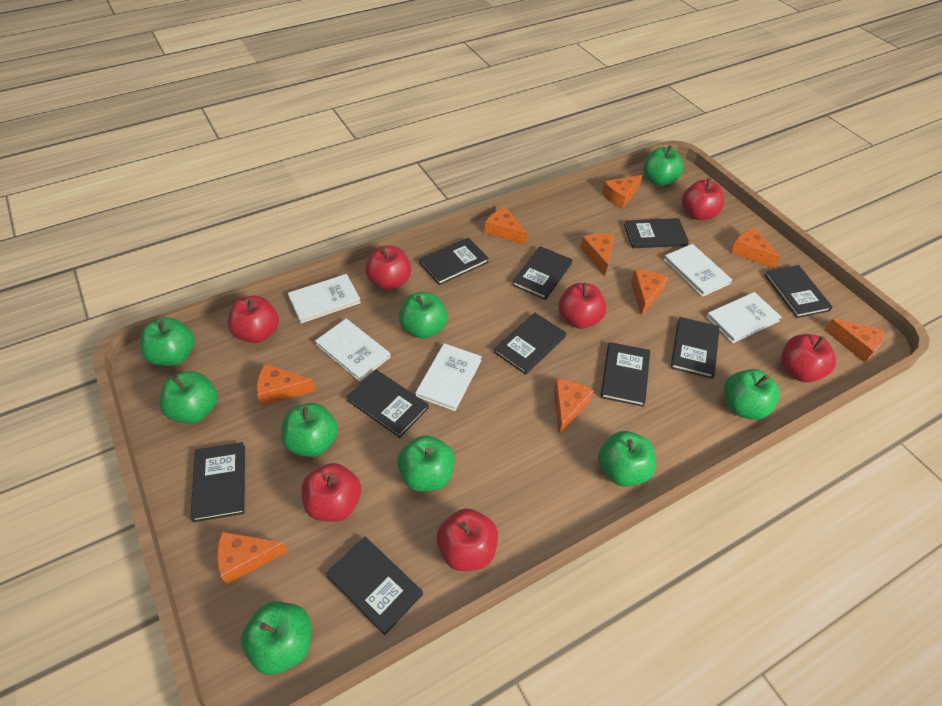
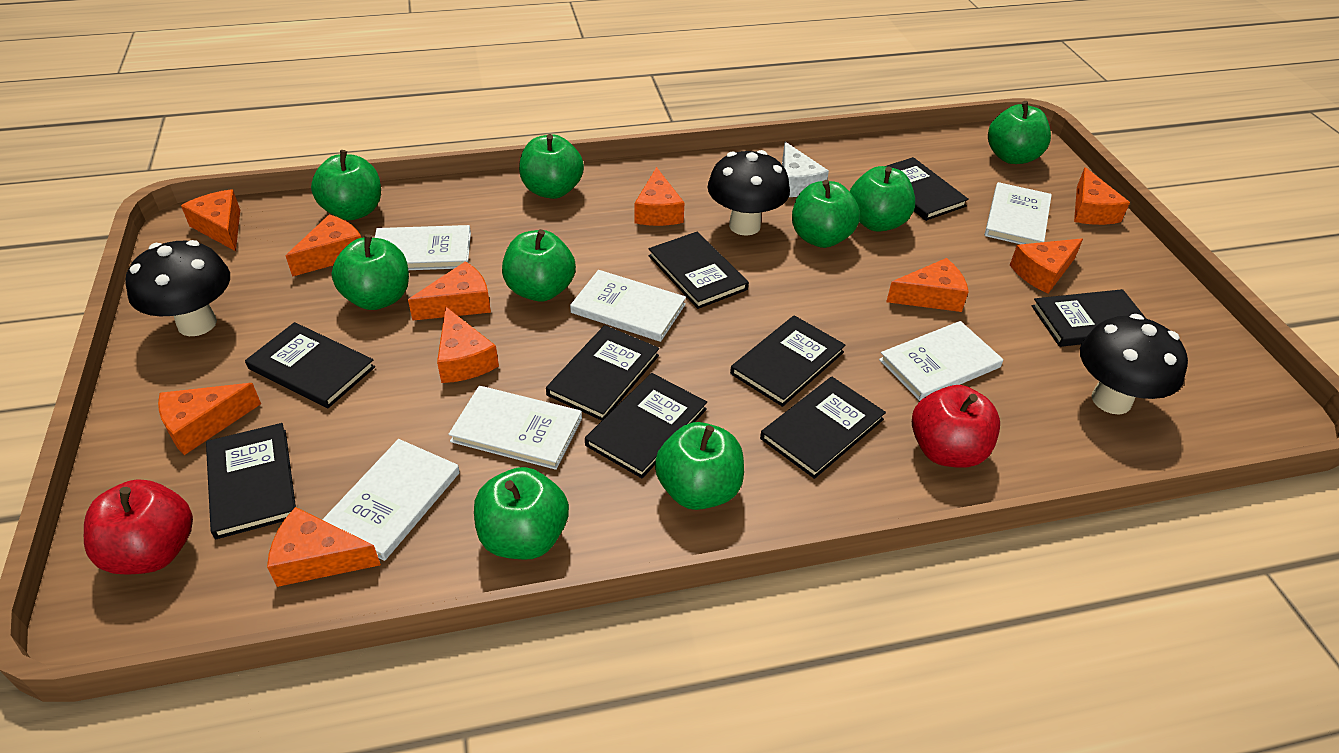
black book: 10 -> 9
black mushroom: 0 -> 3
orange cheese: 9 -> 10
red apple: 7 -> 2
white book: 5 -> 6
white cheese: 0 -> 1

